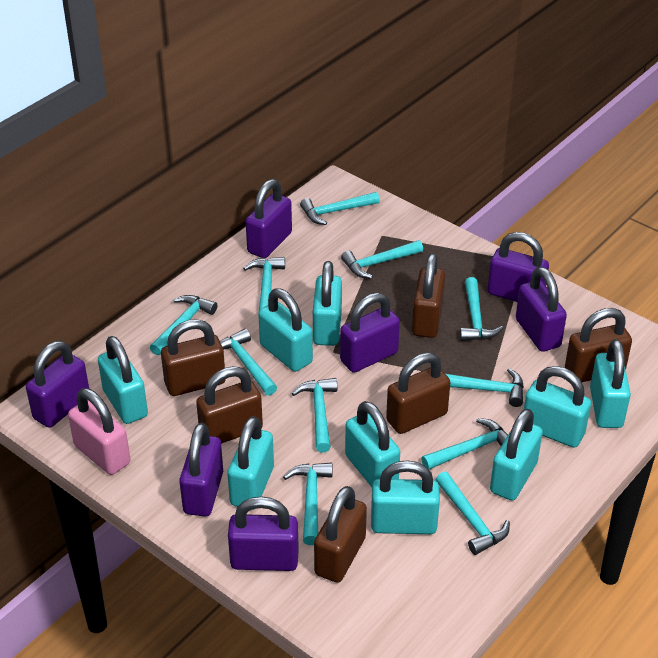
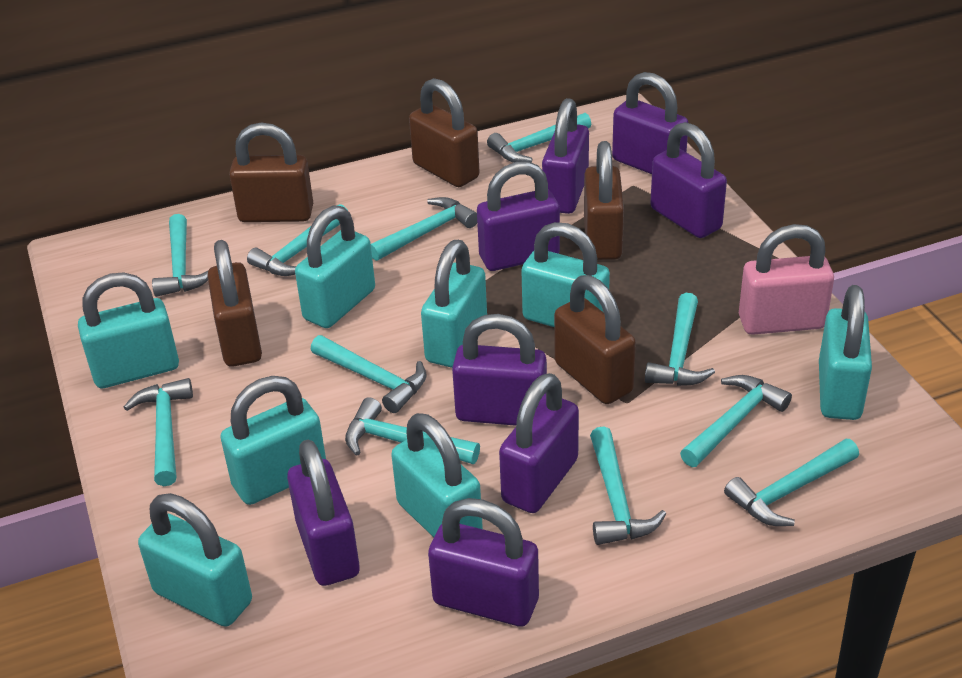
brown padlock: 6 -> 5
purple padlock: 7 -> 8
turquoise padlock: 9 -> 8

